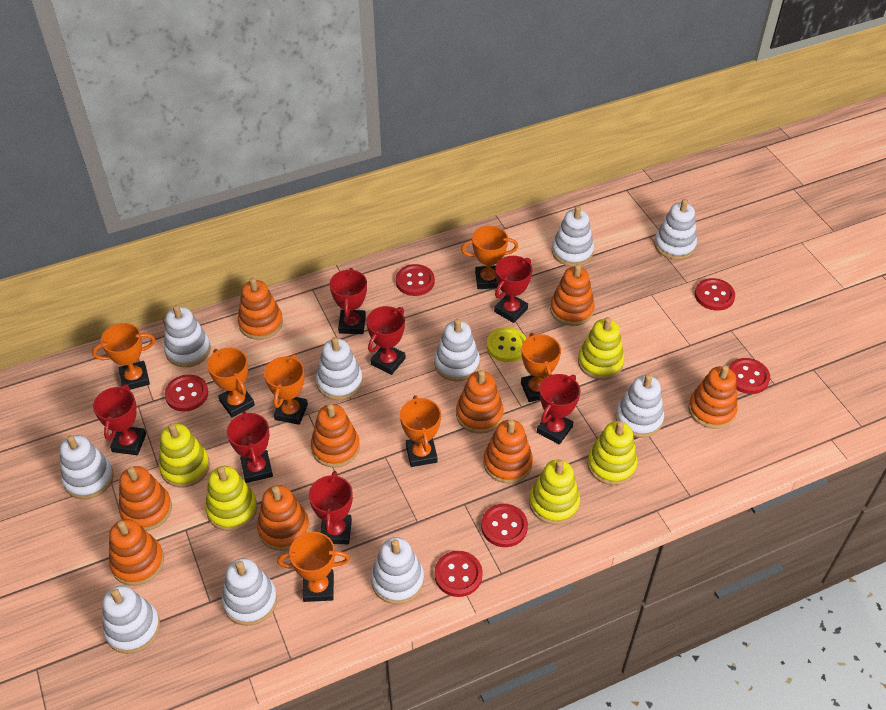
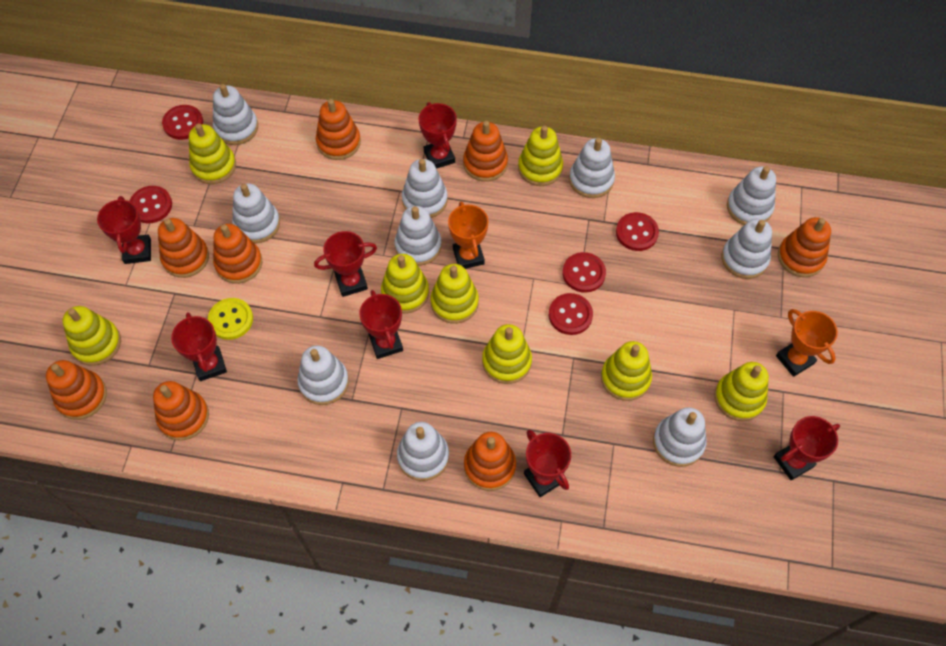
orange stacking toy: 9 -> 8
orange trophy: 7 -> 2
red button: 6 -> 5
yellow stacking toy: 5 -> 8

